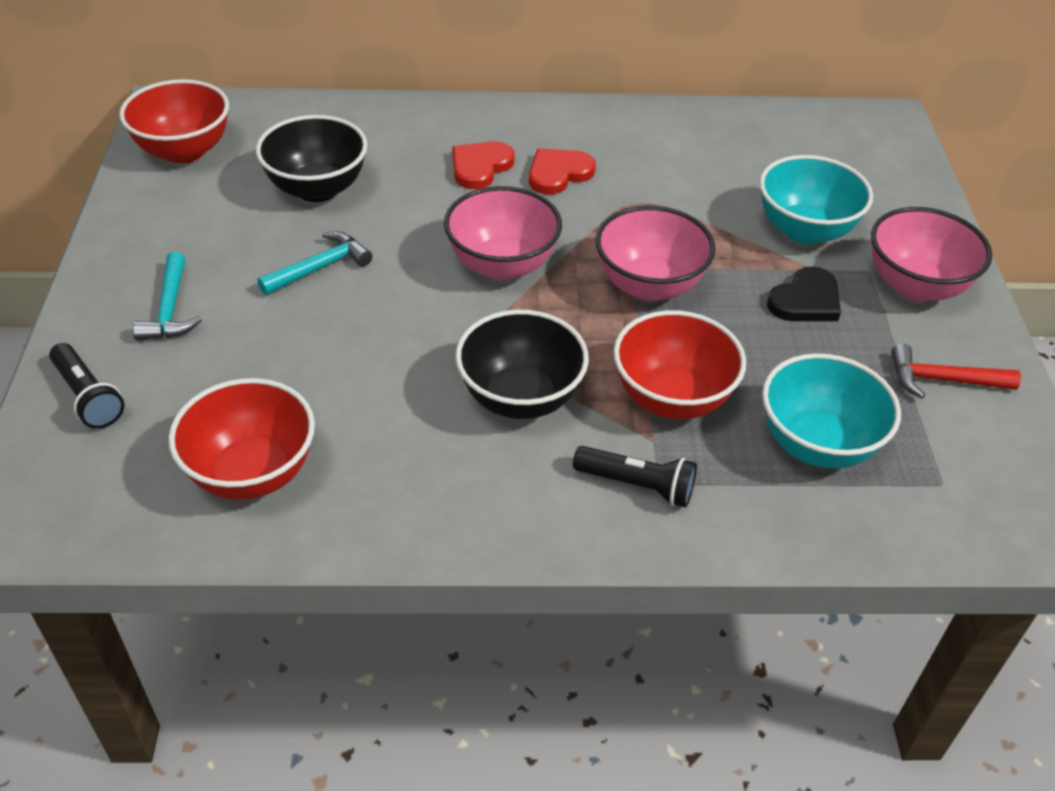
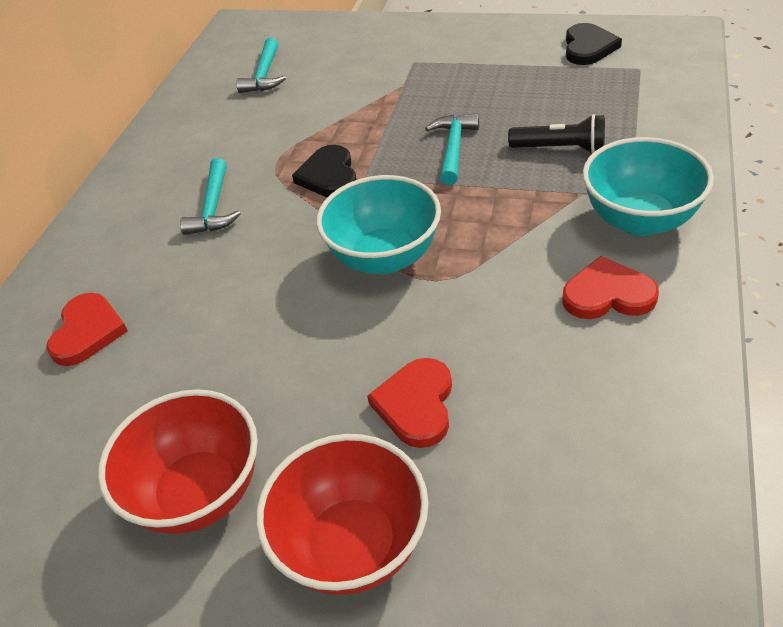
black bowl: 2 -> 0
black flashlight: 2 -> 1
black heart: 1 -> 2
pink bowl: 3 -> 0
red bowl: 3 -> 2
red hammer: 1 -> 0
red heart: 2 -> 3
turquoise hammer: 2 -> 3

